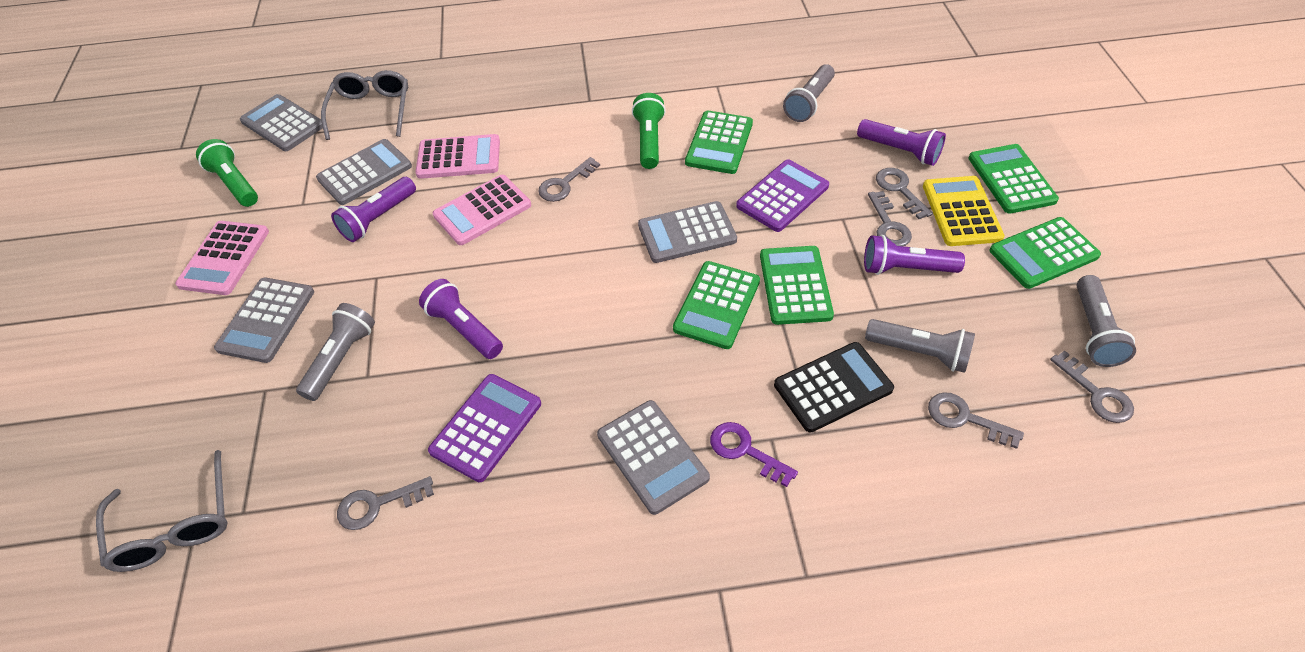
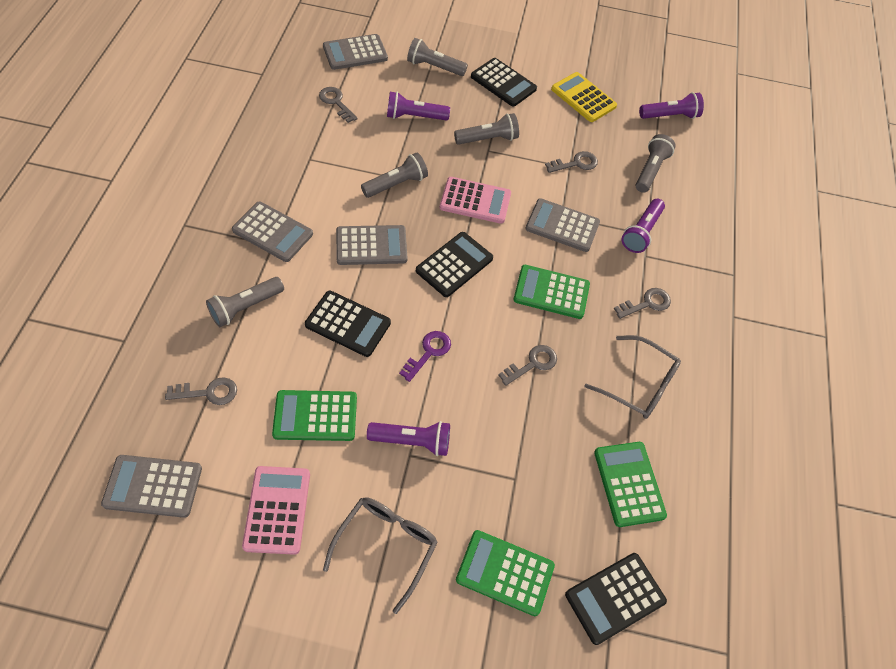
black calculator: 1 -> 4
green calculator: 5 -> 4
green flashlight: 2 -> 0
grey flashlight: 4 -> 5
grey key: 6 -> 5
pink calculator: 3 -> 2
purple calculator: 2 -> 0

